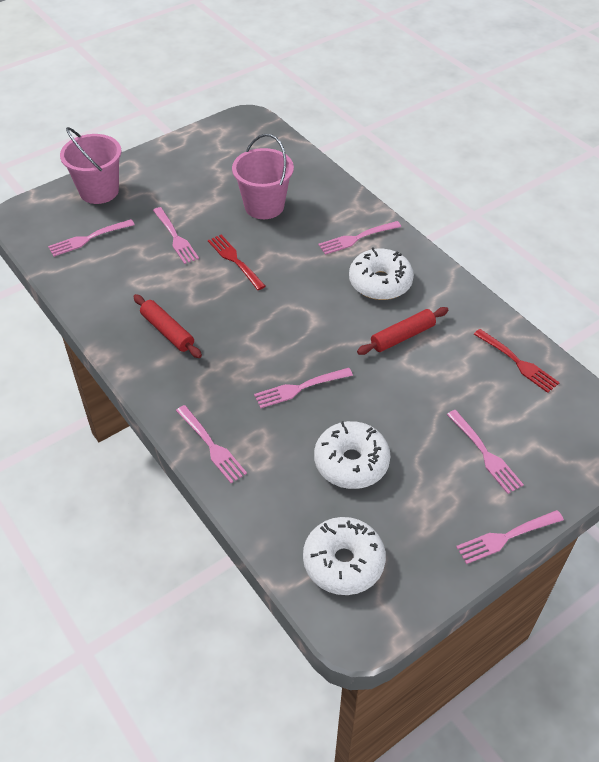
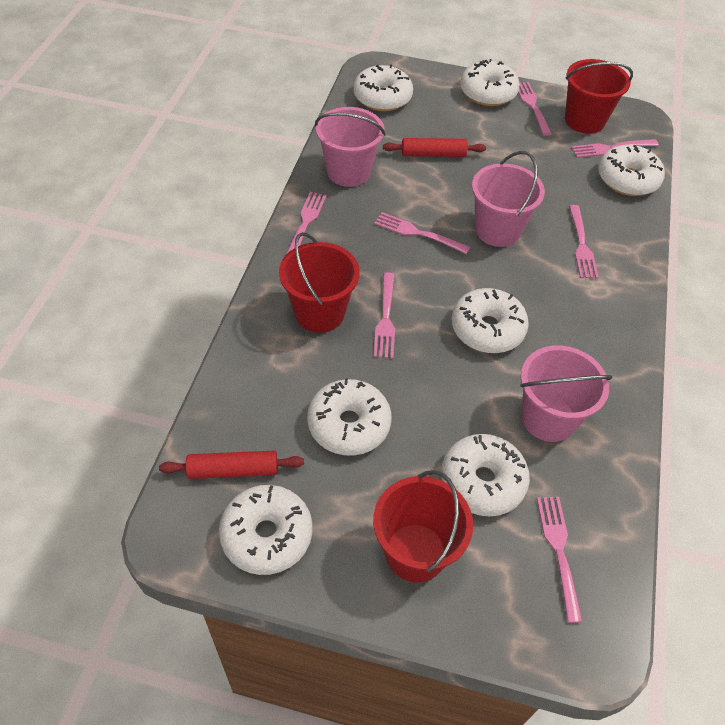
pink bucket: 2 -> 3
red bucket: 0 -> 3
red fork: 2 -> 0
white donut: 3 -> 7

